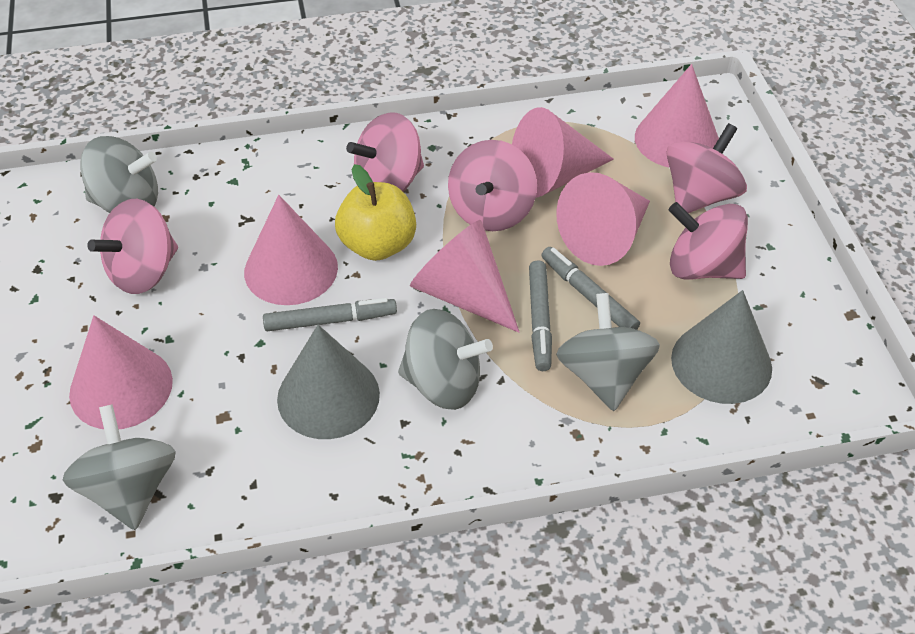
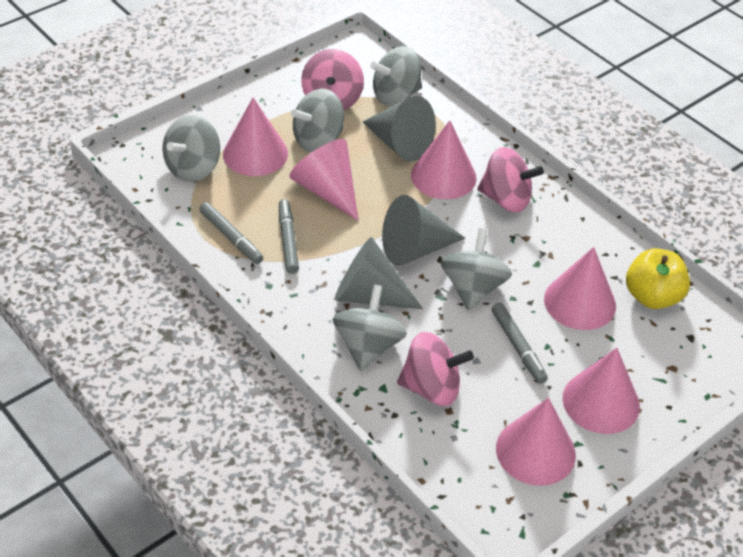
grey cone: 2 -> 3
grey spinning top: 4 -> 5
pink spinning top: 5 -> 3

